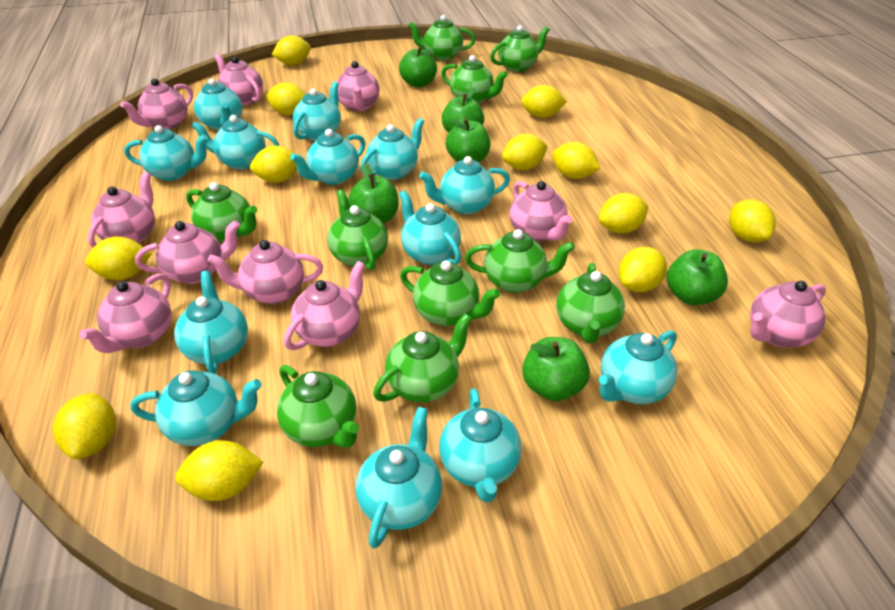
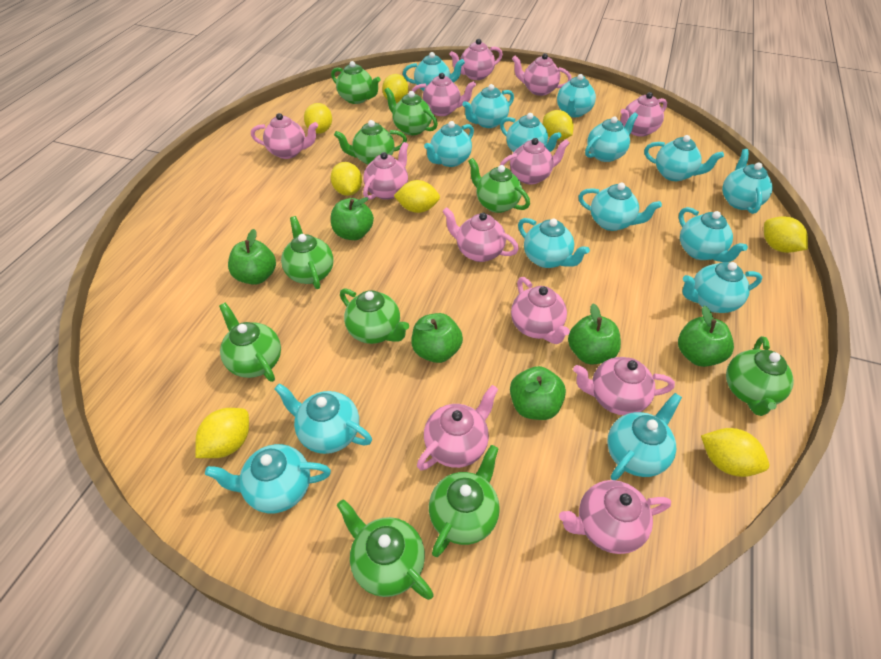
pink teapot: 10 -> 12
turquoise teapot: 13 -> 15
yellow lemon: 12 -> 8

